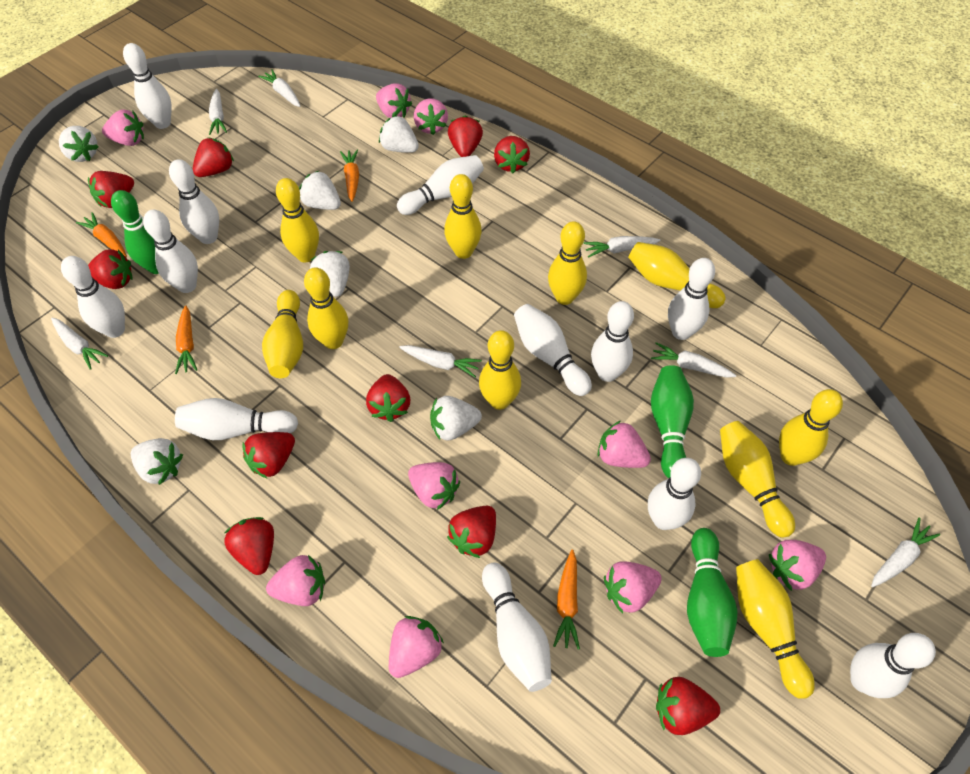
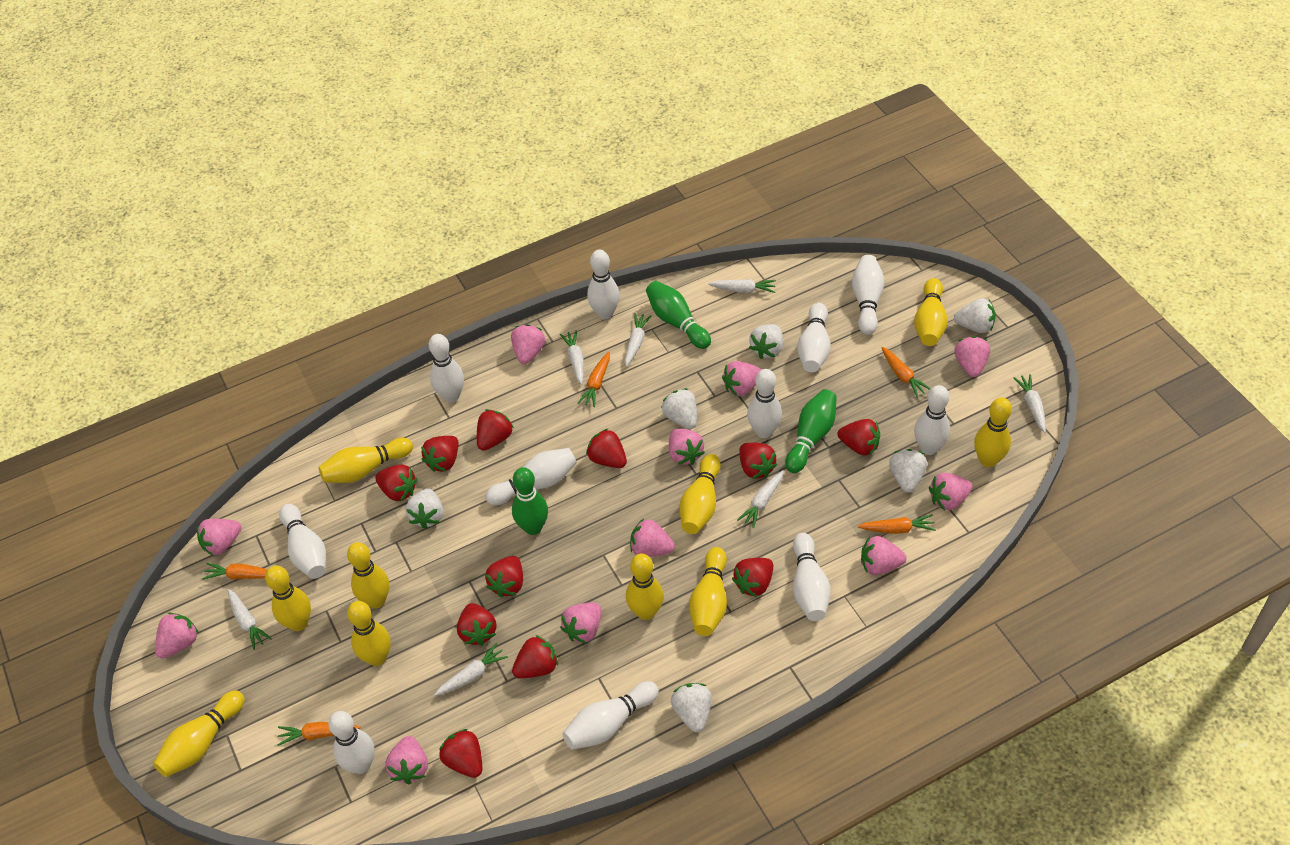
orange carrot: 4 -> 5
pink strawberry: 9 -> 11
red strawberry: 10 -> 11
white bowling pin: 12 -> 11

